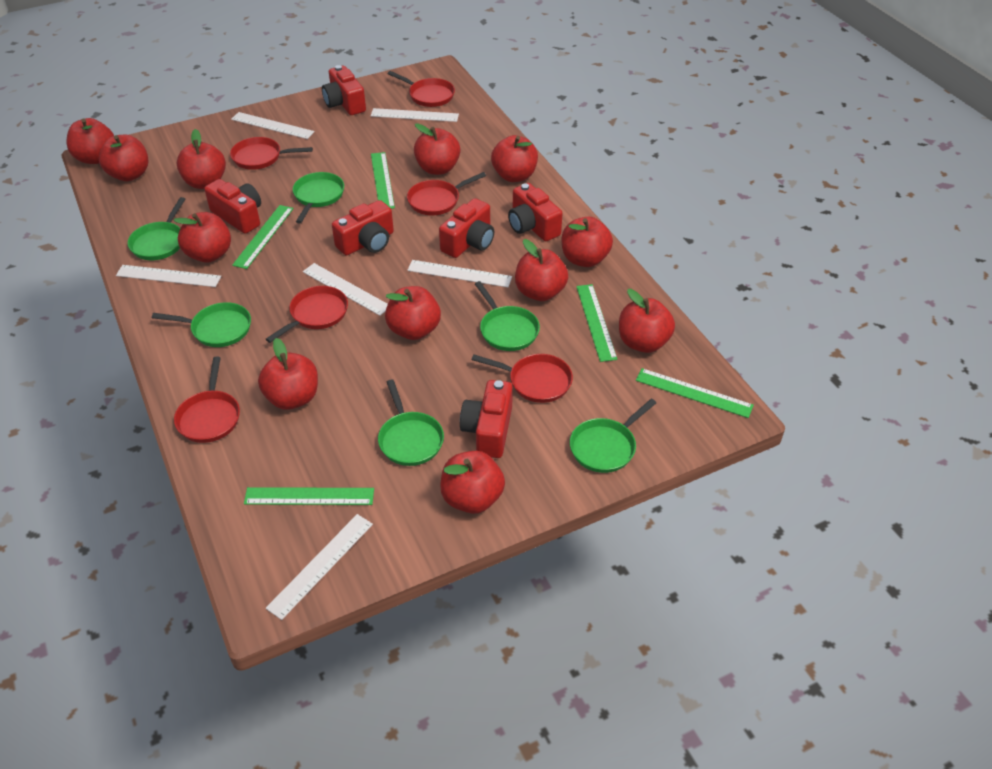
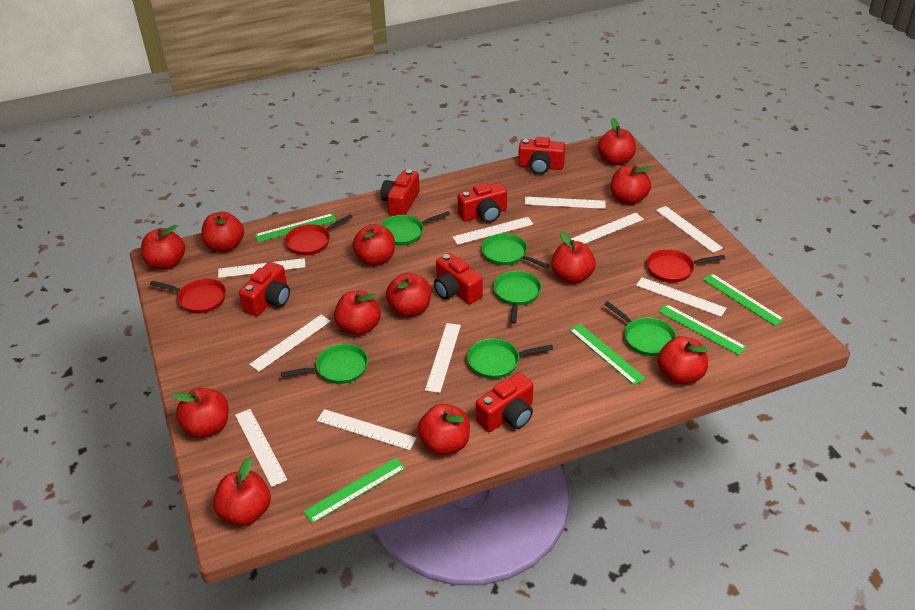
red pan: 6 -> 3
white ruler: 6 -> 10

